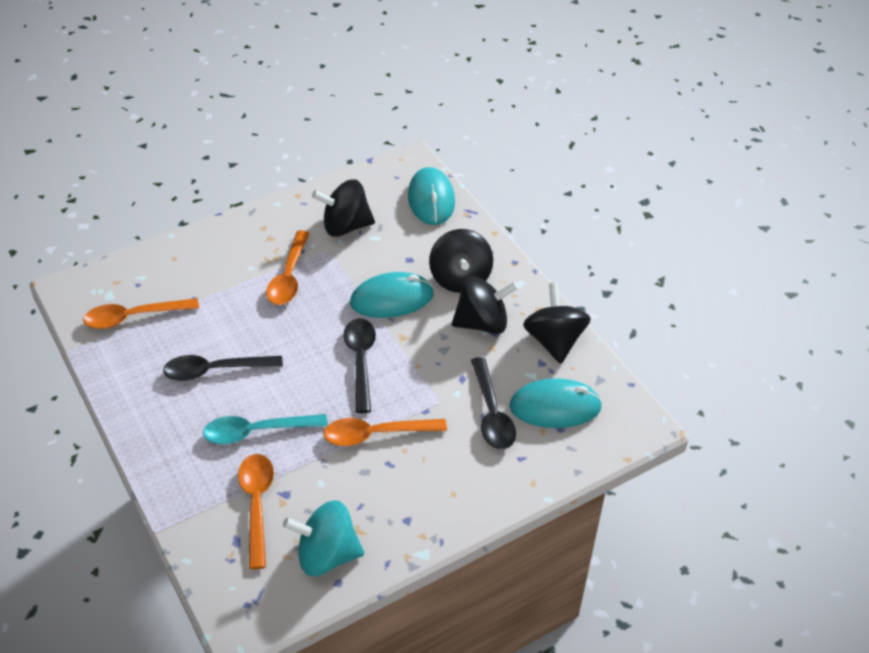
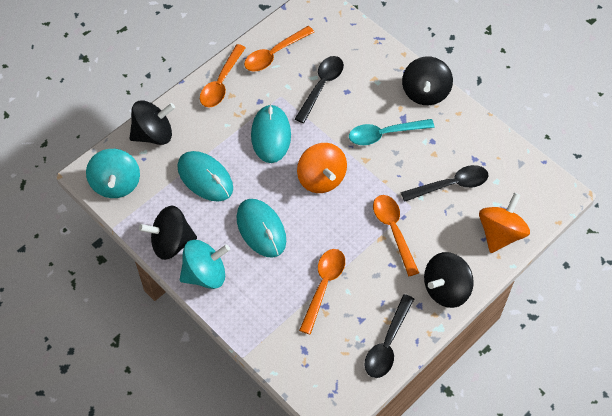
orange spinning top: 0 -> 2
turquoise spinning top: 1 -> 2

